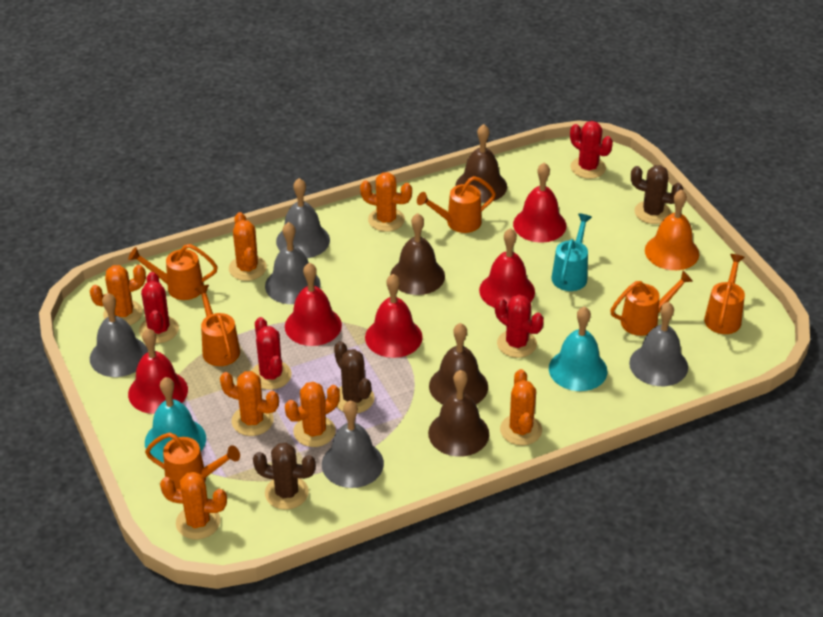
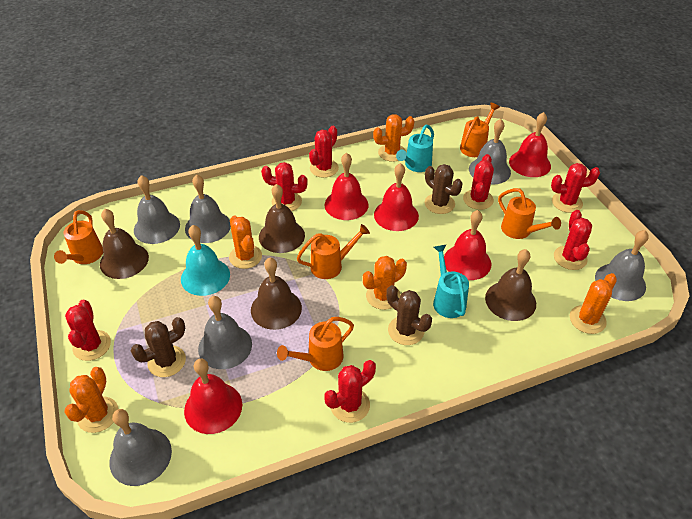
grey bell: 5 -> 6
orange bell: 1 -> 0
orange cactus: 7 -> 5
orange watering can: 6 -> 5
red cactus: 4 -> 7
turquoise bell: 2 -> 1
turquoise watering can: 1 -> 2

